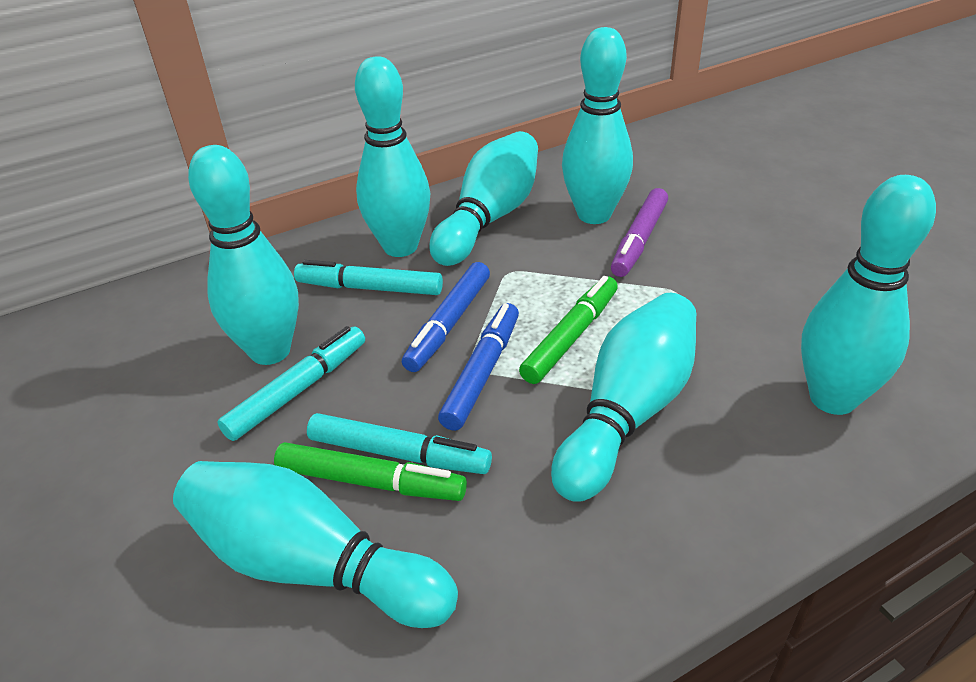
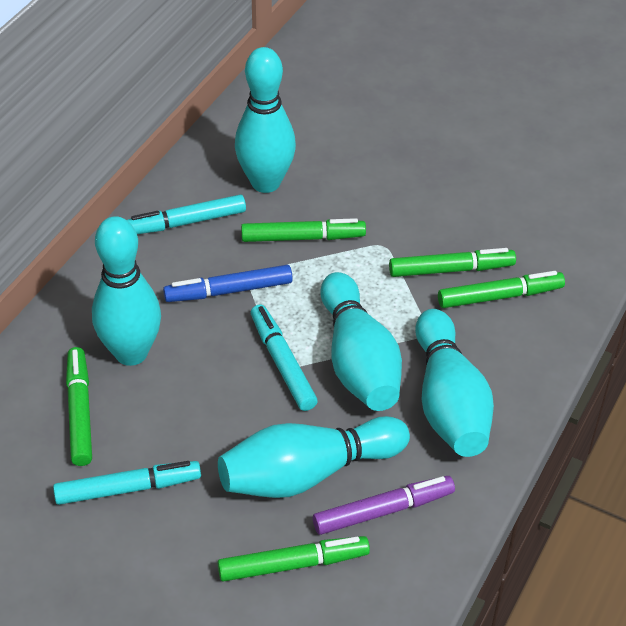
blue marker: 2 -> 1
green marker: 2 -> 5
turquoise bowling pin: 7 -> 5

